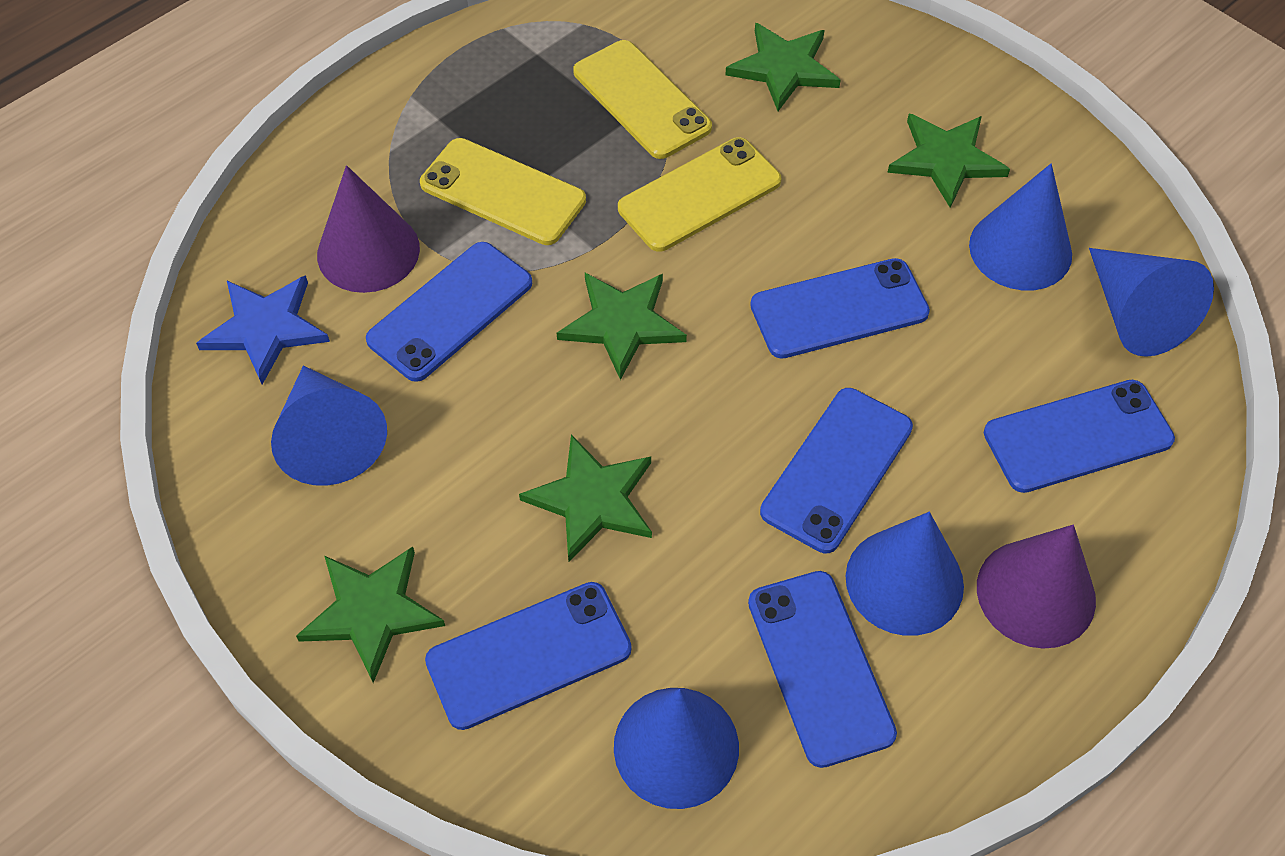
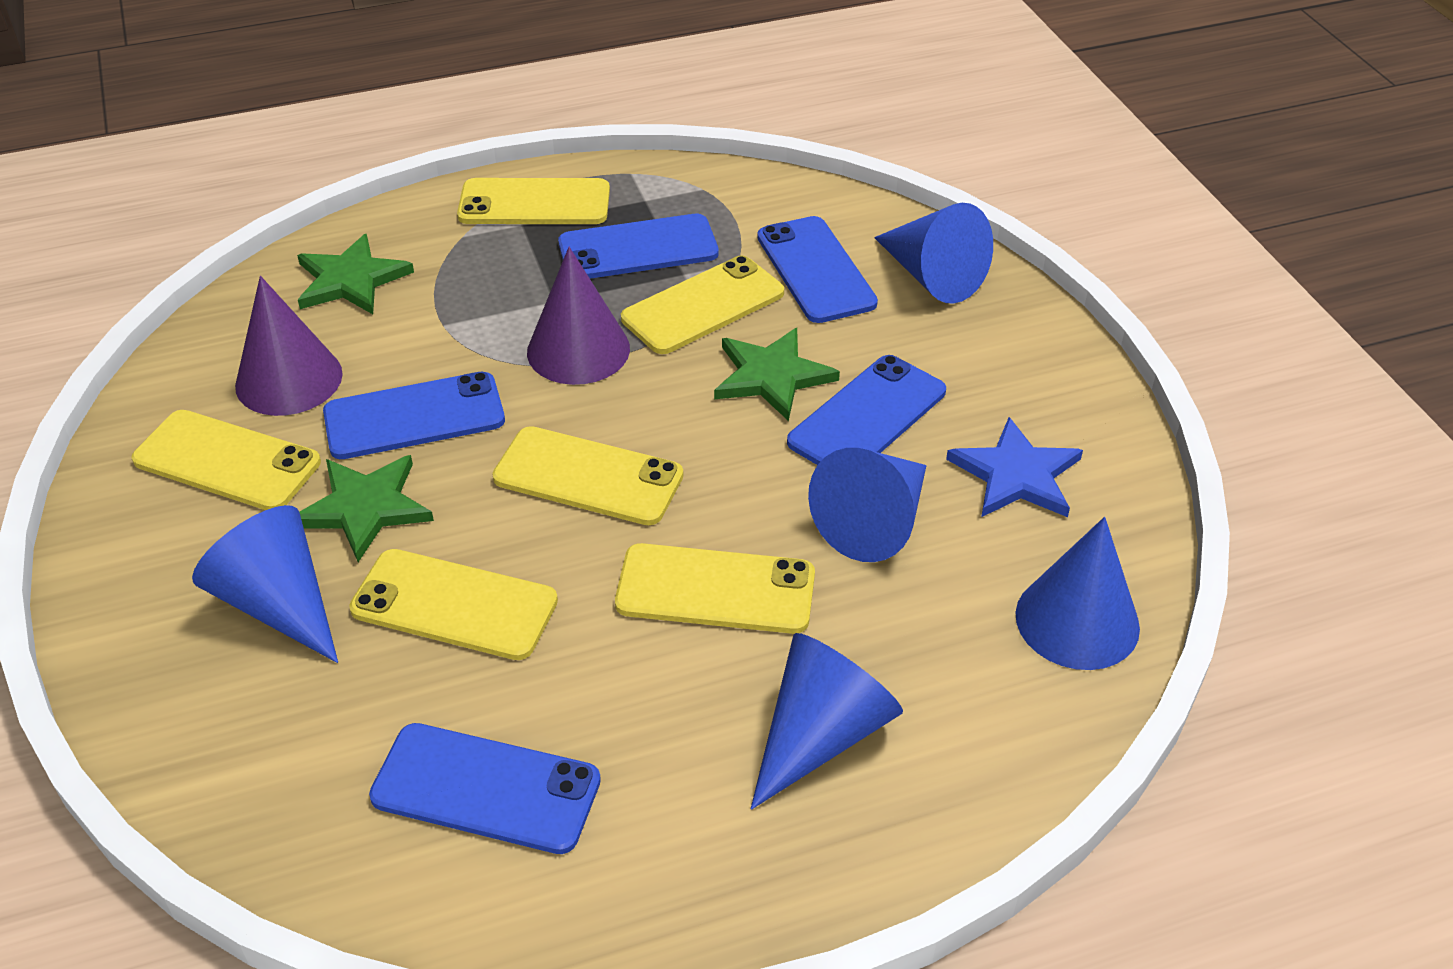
blue phone: 6 -> 5
green star: 5 -> 3
yellow phone: 3 -> 6

